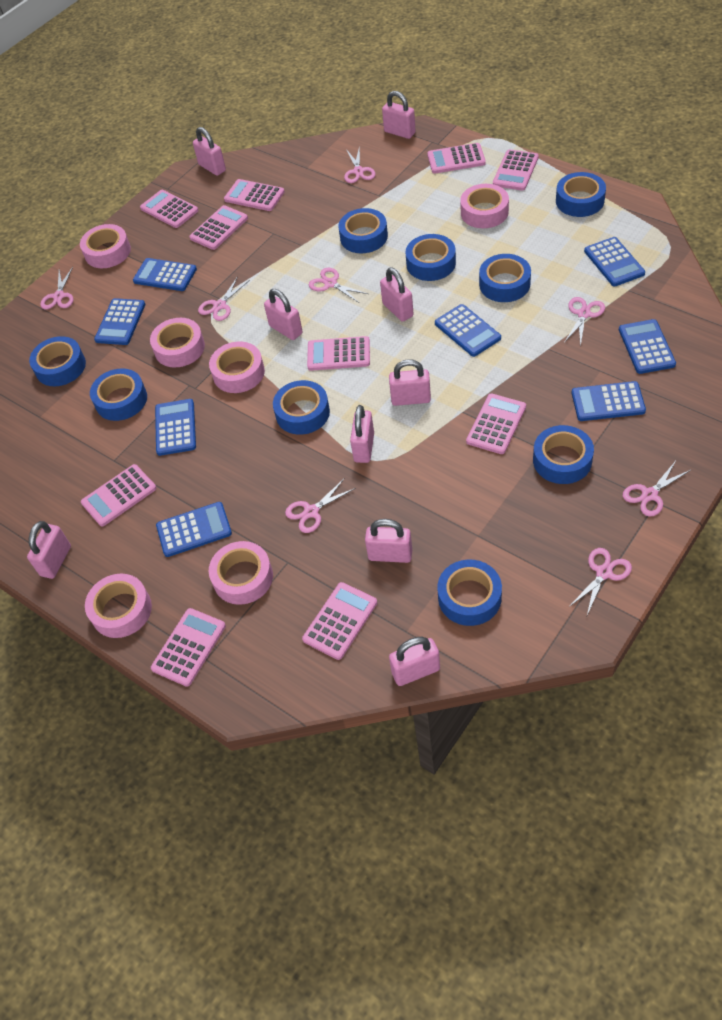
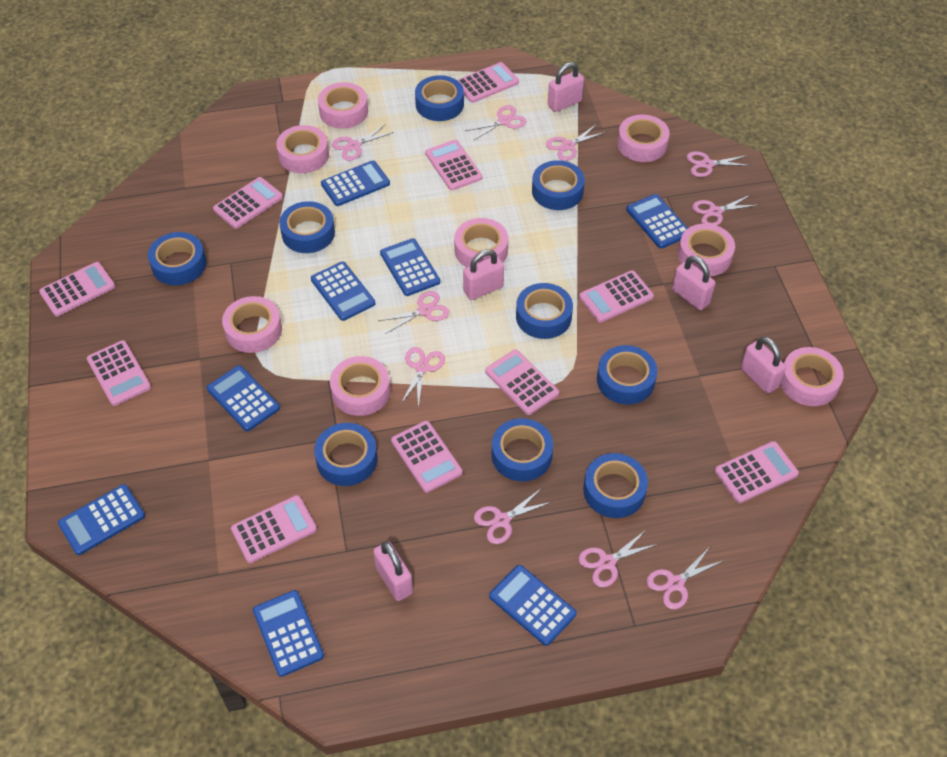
pink padlock: 9 -> 5
pink scissors: 8 -> 10
pink tape: 6 -> 8

